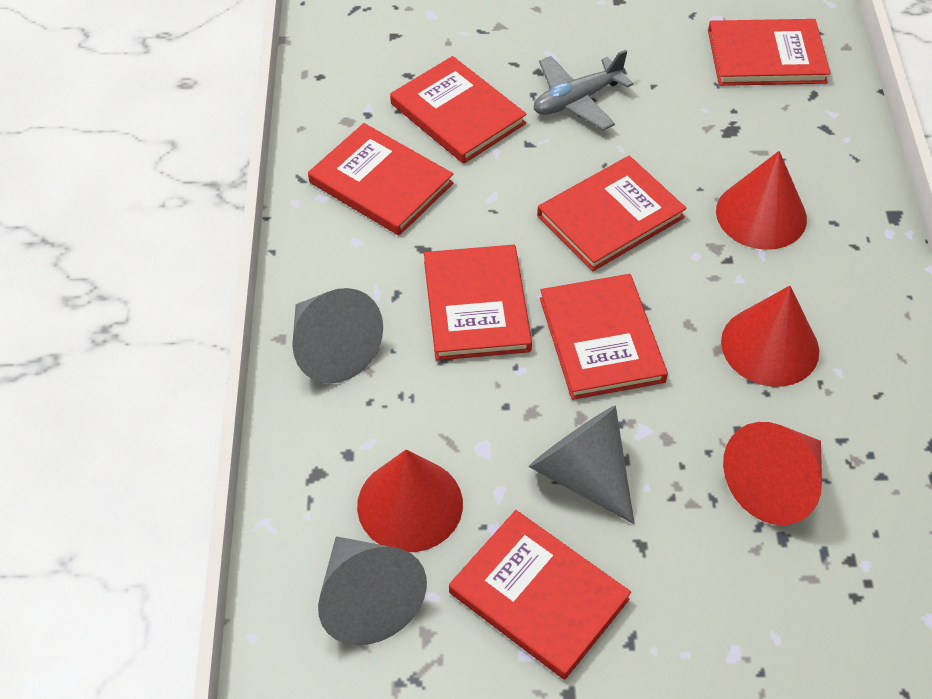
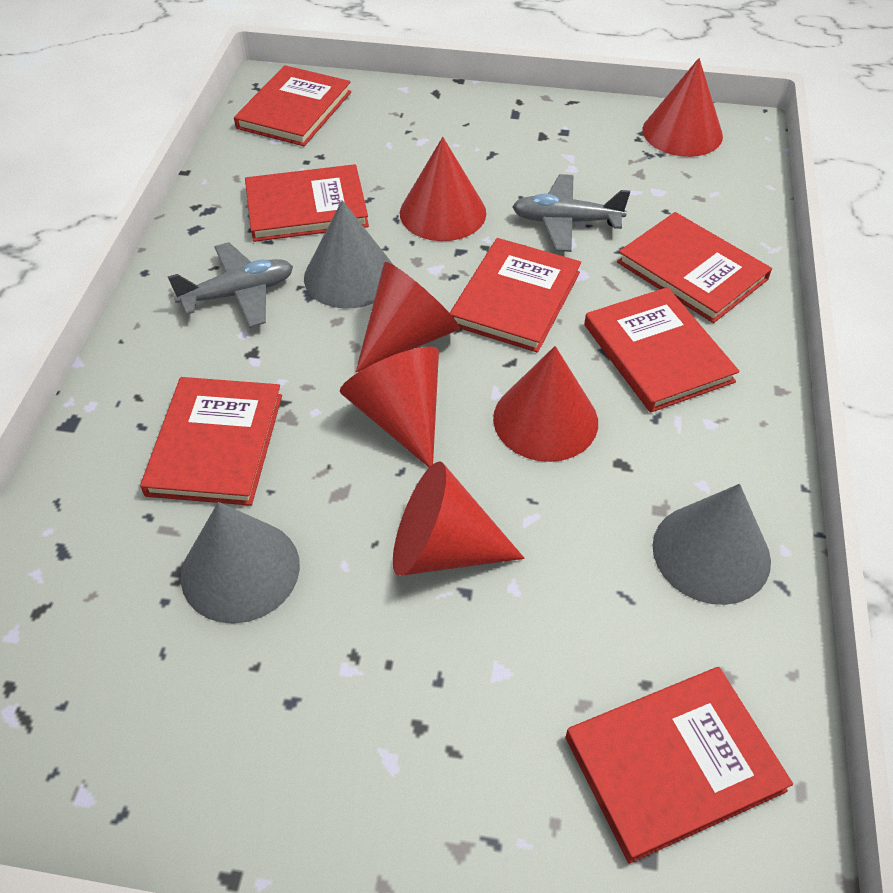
grey plane: 1 -> 2
red cone: 4 -> 6

